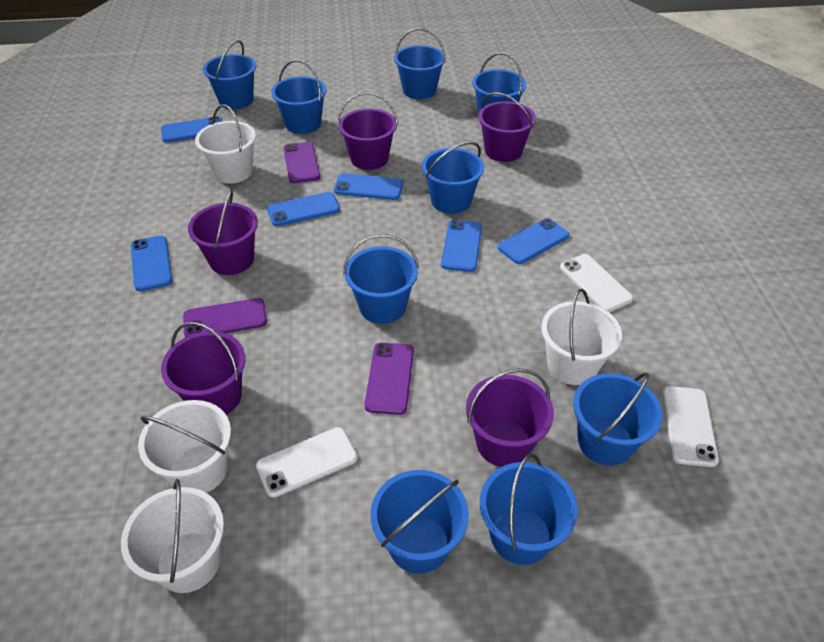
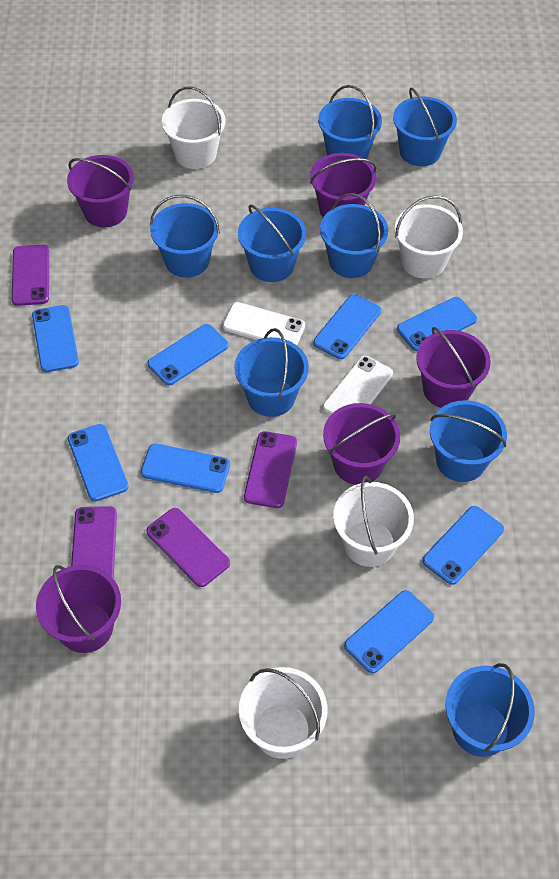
blue bucket: 9 -> 8
blue phone: 6 -> 8
purple phone: 3 -> 4
white phone: 3 -> 2

